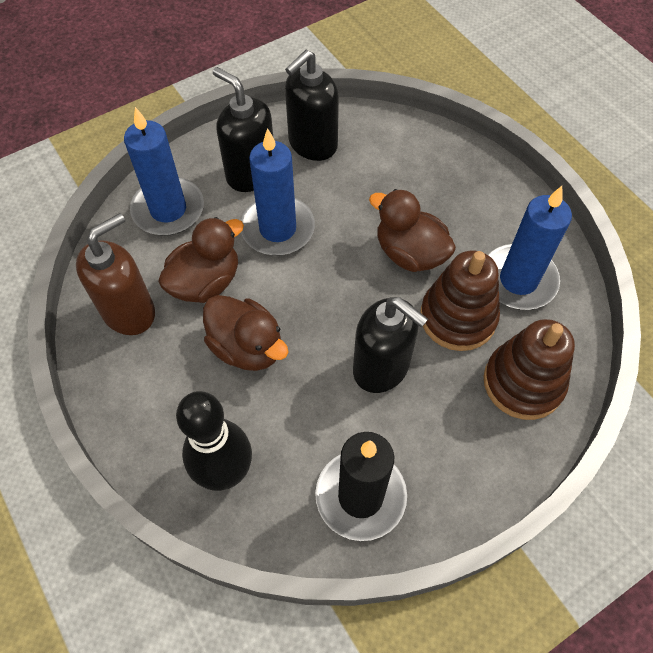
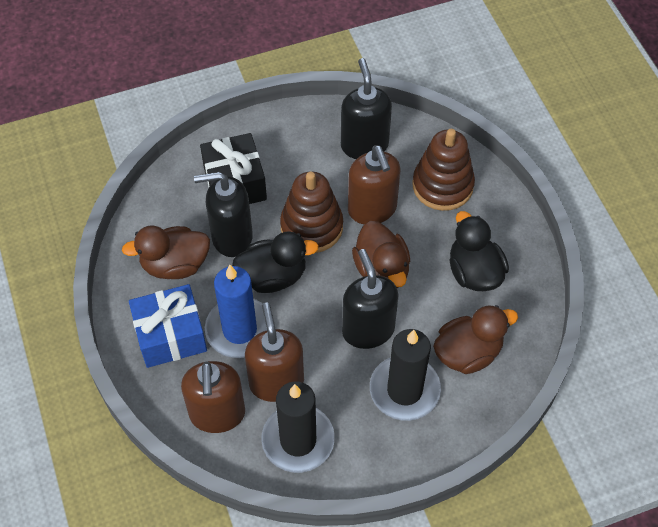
black bowling pin: 1 -> 0
black candle: 1 -> 2
black duck: 0 -> 2
black gift: 0 -> 1
blue candle: 3 -> 1
blue gift: 0 -> 1
brown soap dispenser: 1 -> 3

